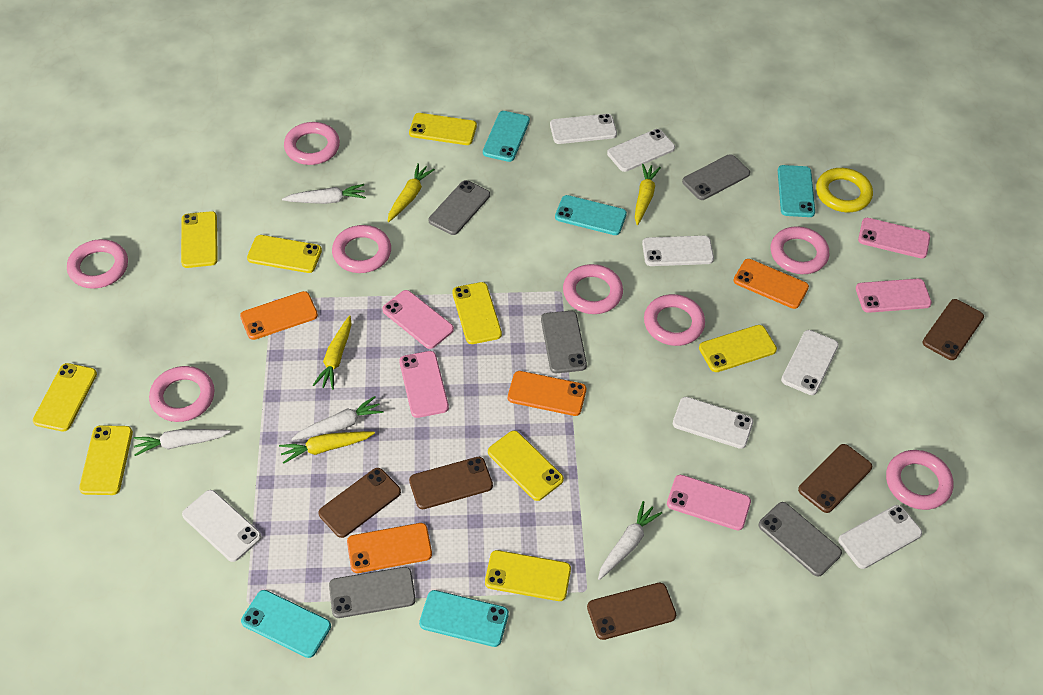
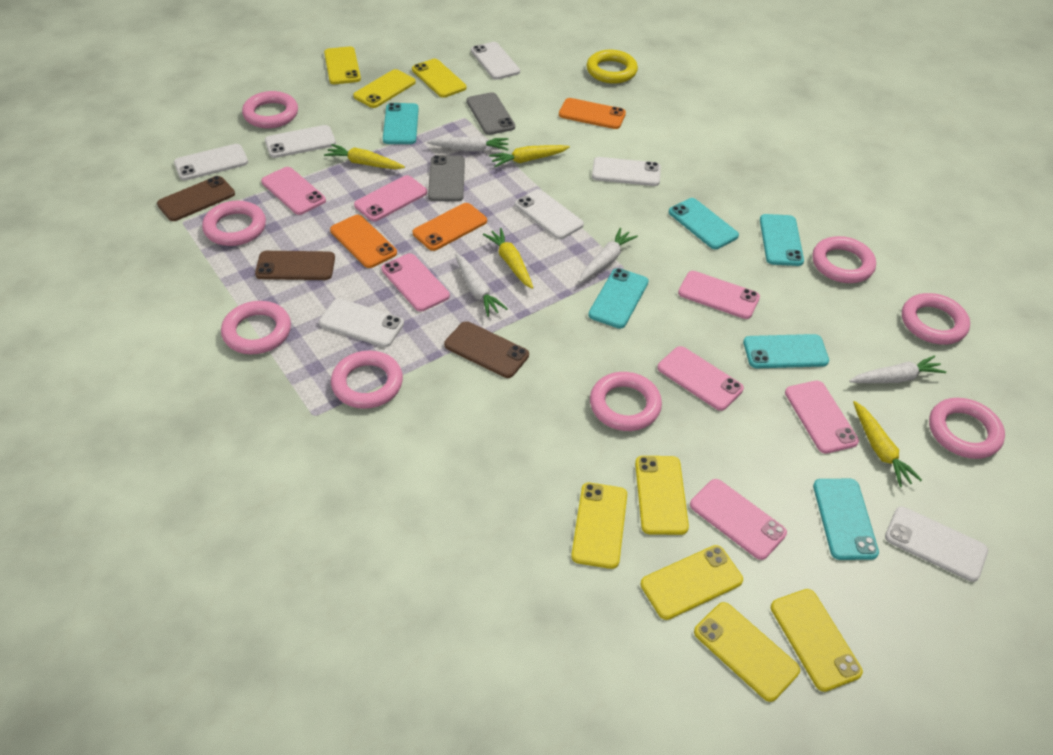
brown phone: 5 -> 3
grey phone: 5 -> 2
orange phone: 4 -> 3
pink phone: 5 -> 7
turquoise phone: 5 -> 6
yellow phone: 9 -> 8

